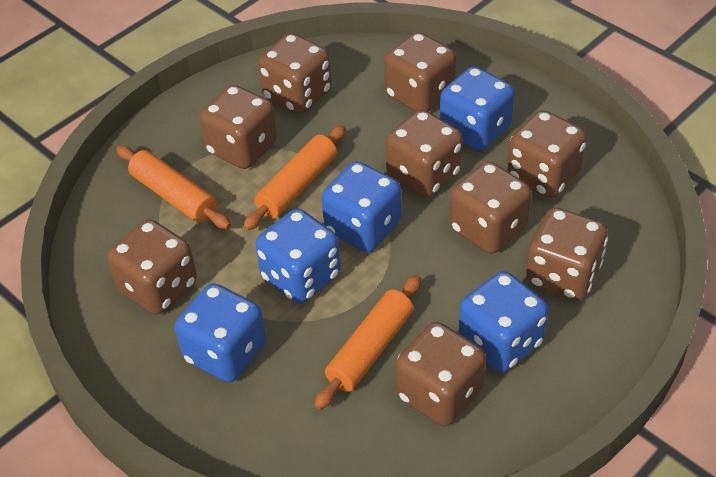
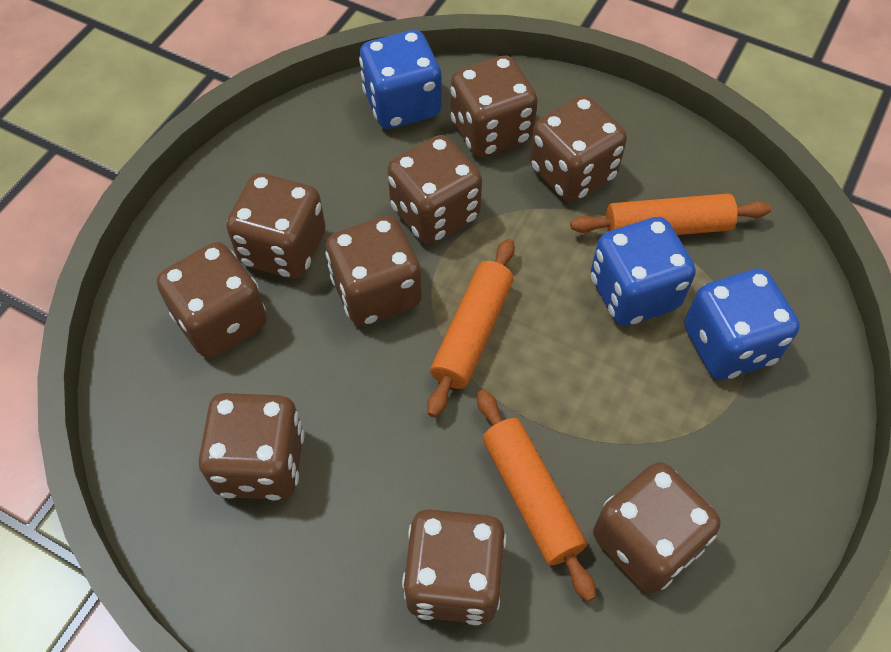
blue dice: 5 -> 3

